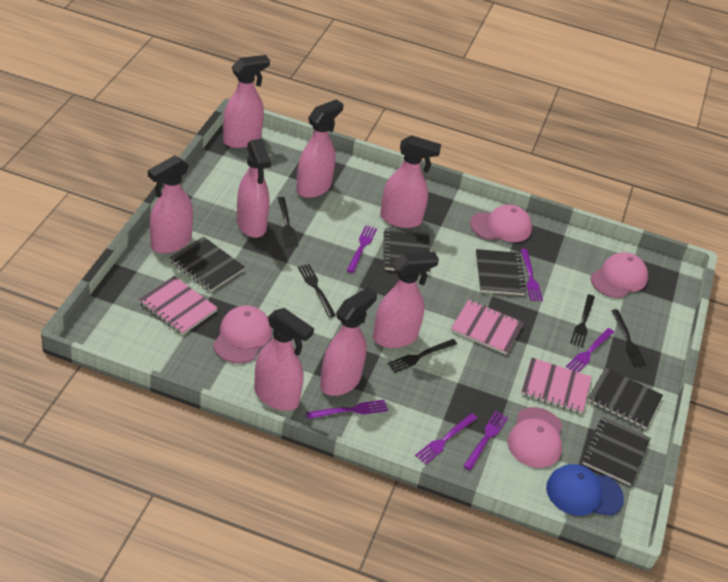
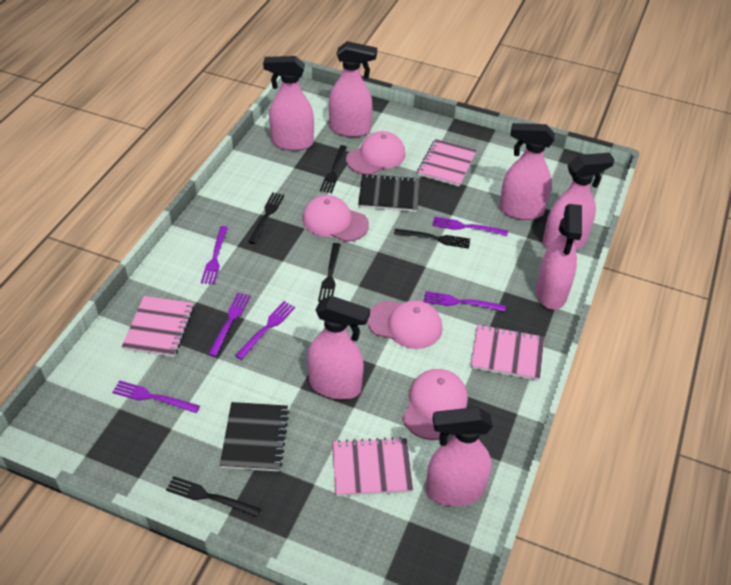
black notebook: 5 -> 2
blue cap: 1 -> 0
pink notebook: 3 -> 4
pink spray bottle: 8 -> 7

